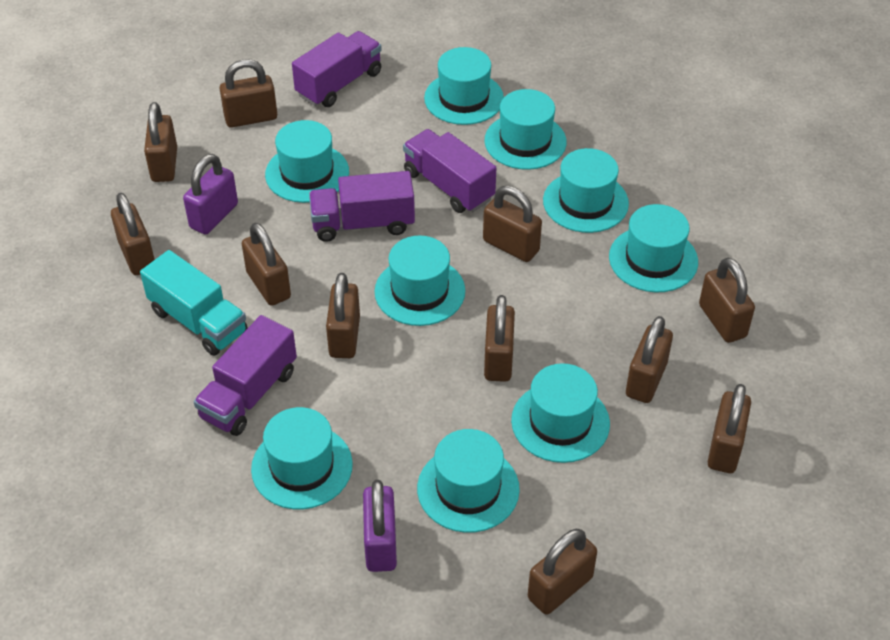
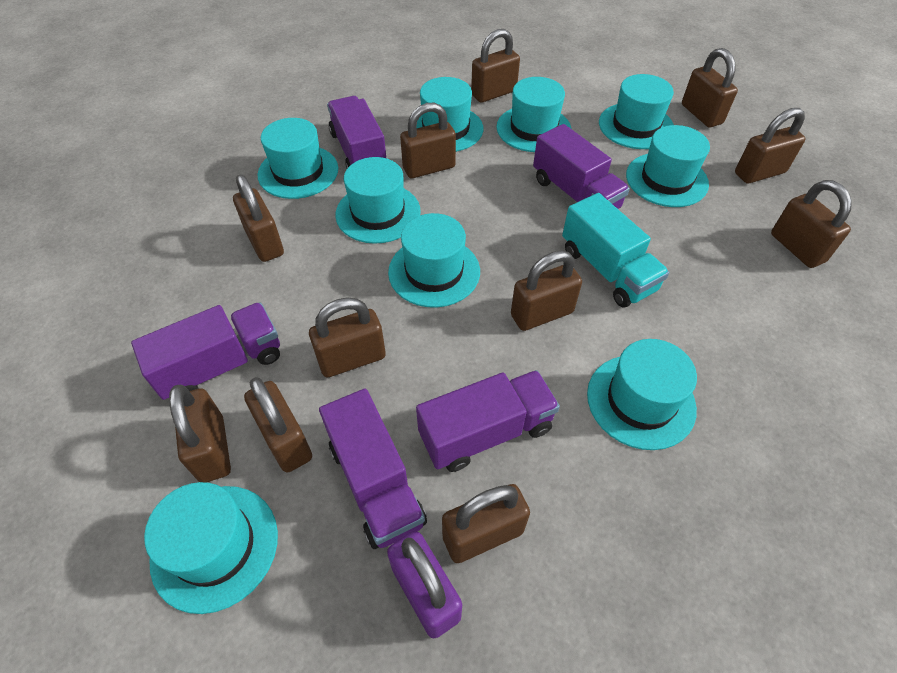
purple padlock: 2 -> 1
purple truck: 4 -> 5

